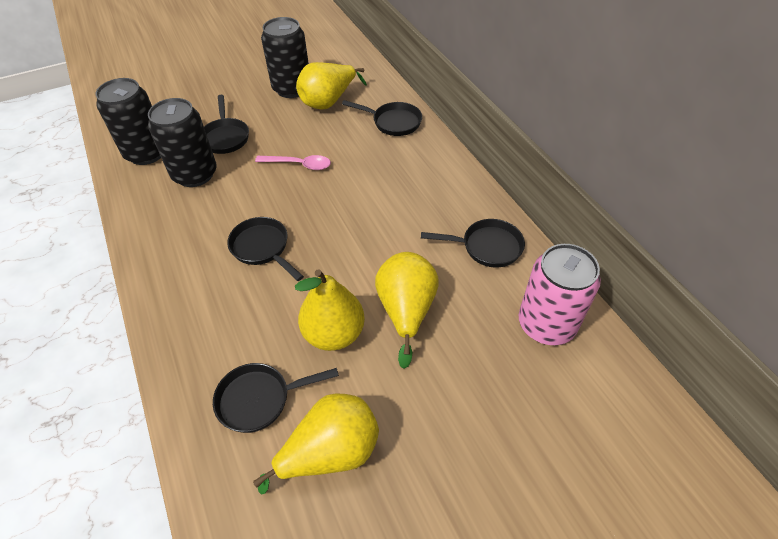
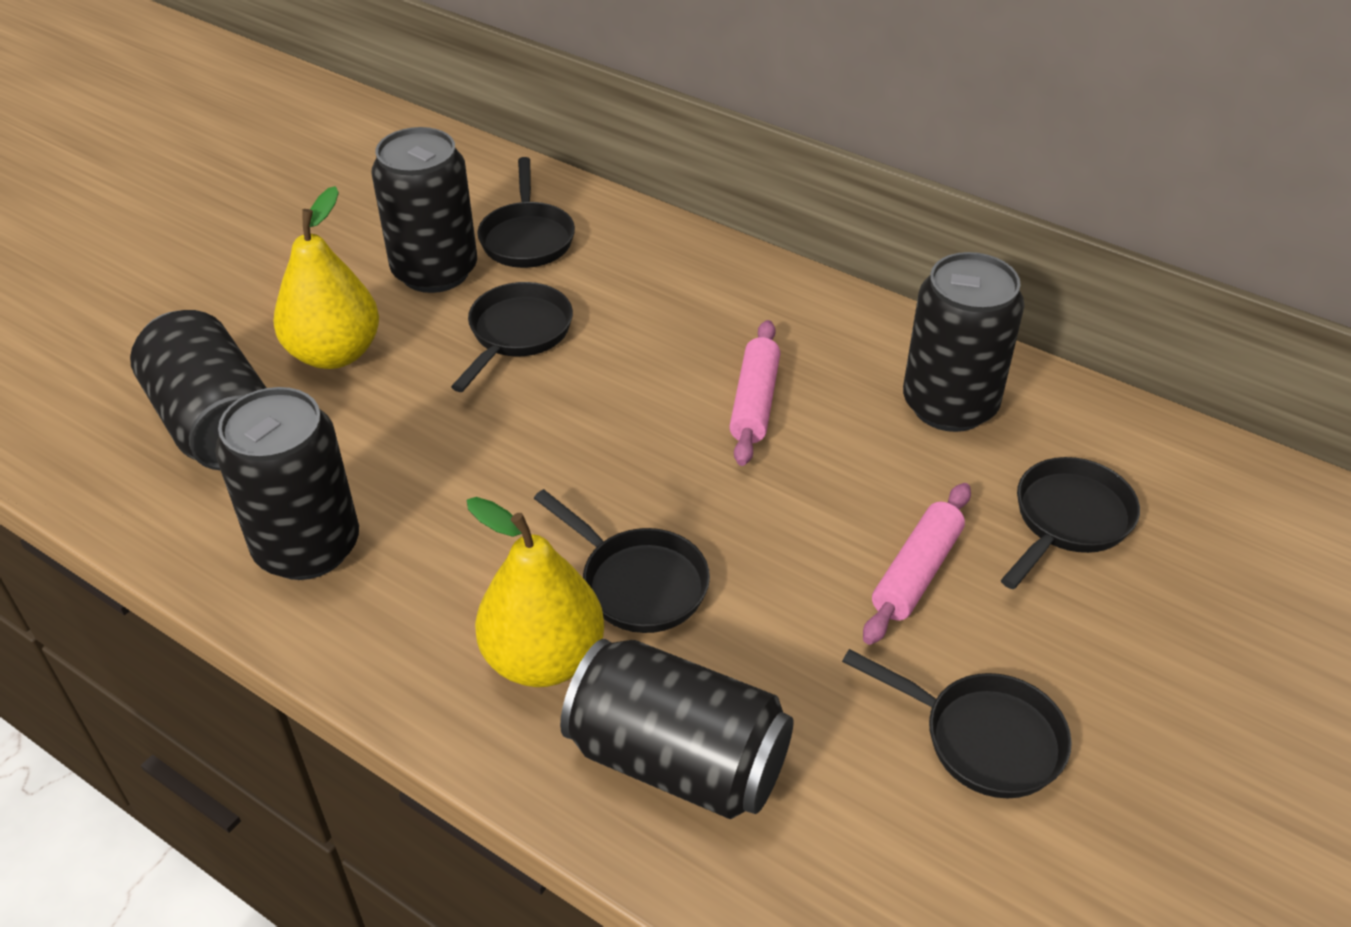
black can: 3 -> 5
pink can: 1 -> 0
pink rolling pin: 0 -> 2
pink spoon: 1 -> 0
yellow pear: 4 -> 2

